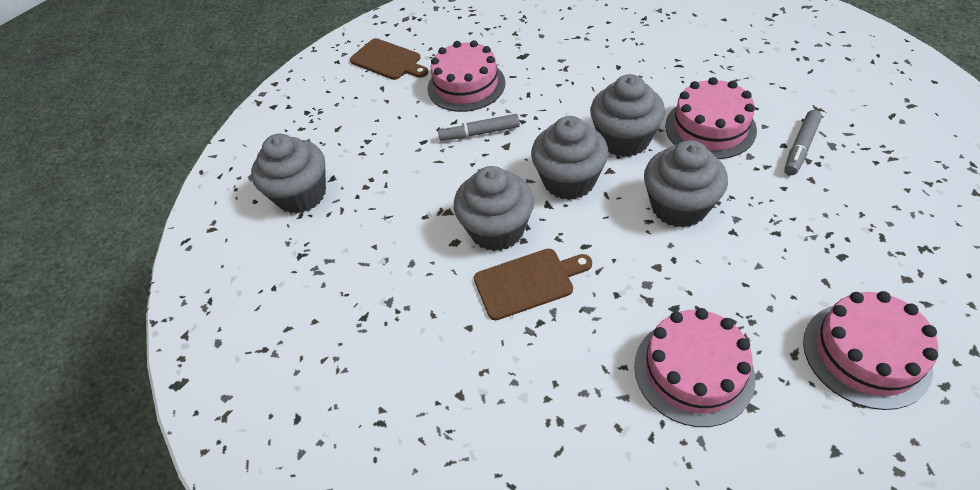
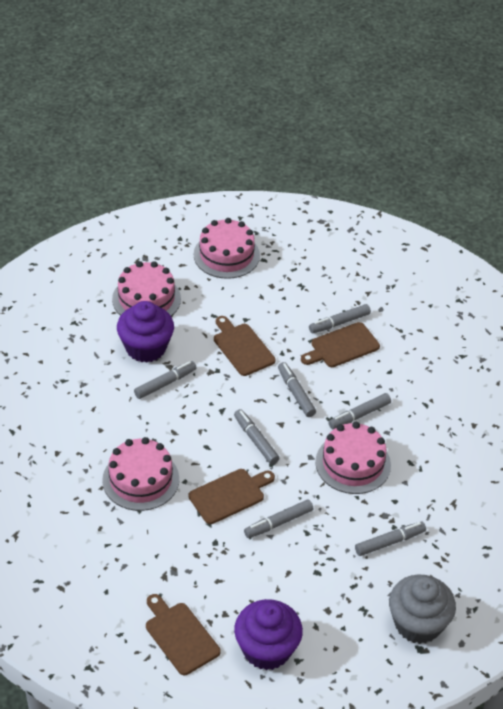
brown cutting board: 2 -> 4
grey cupcake: 5 -> 1
grey marker: 2 -> 7
purple cupcake: 0 -> 2

